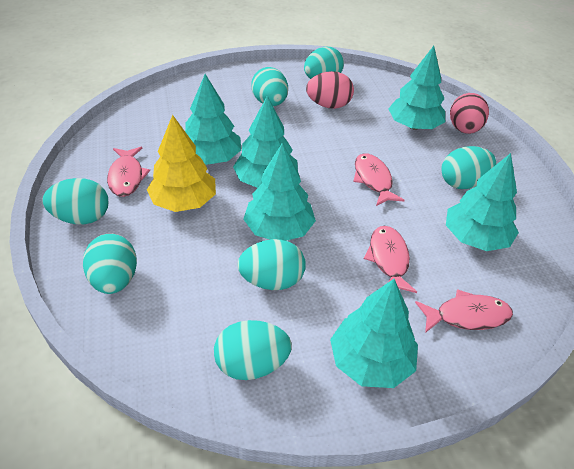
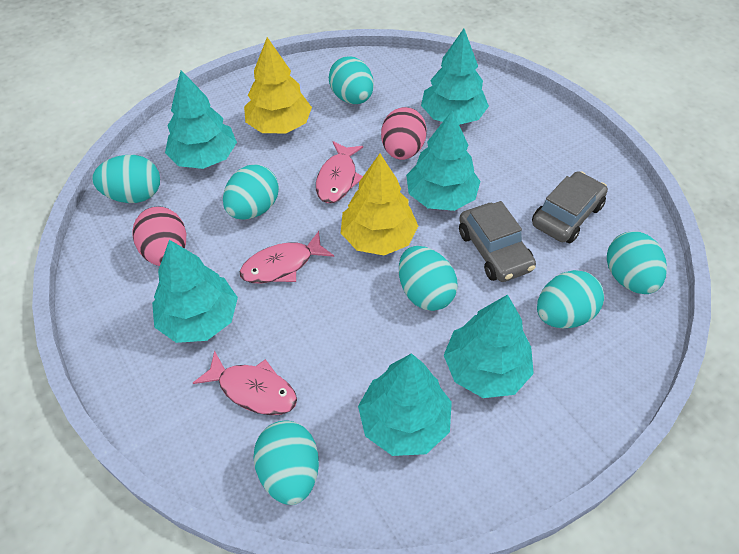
grey car: 0 -> 2
pink fish: 4 -> 3
yellow tree: 1 -> 2

